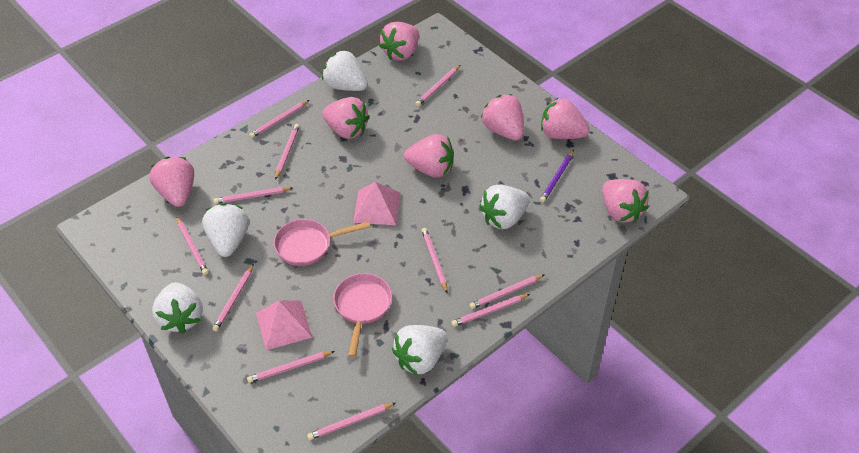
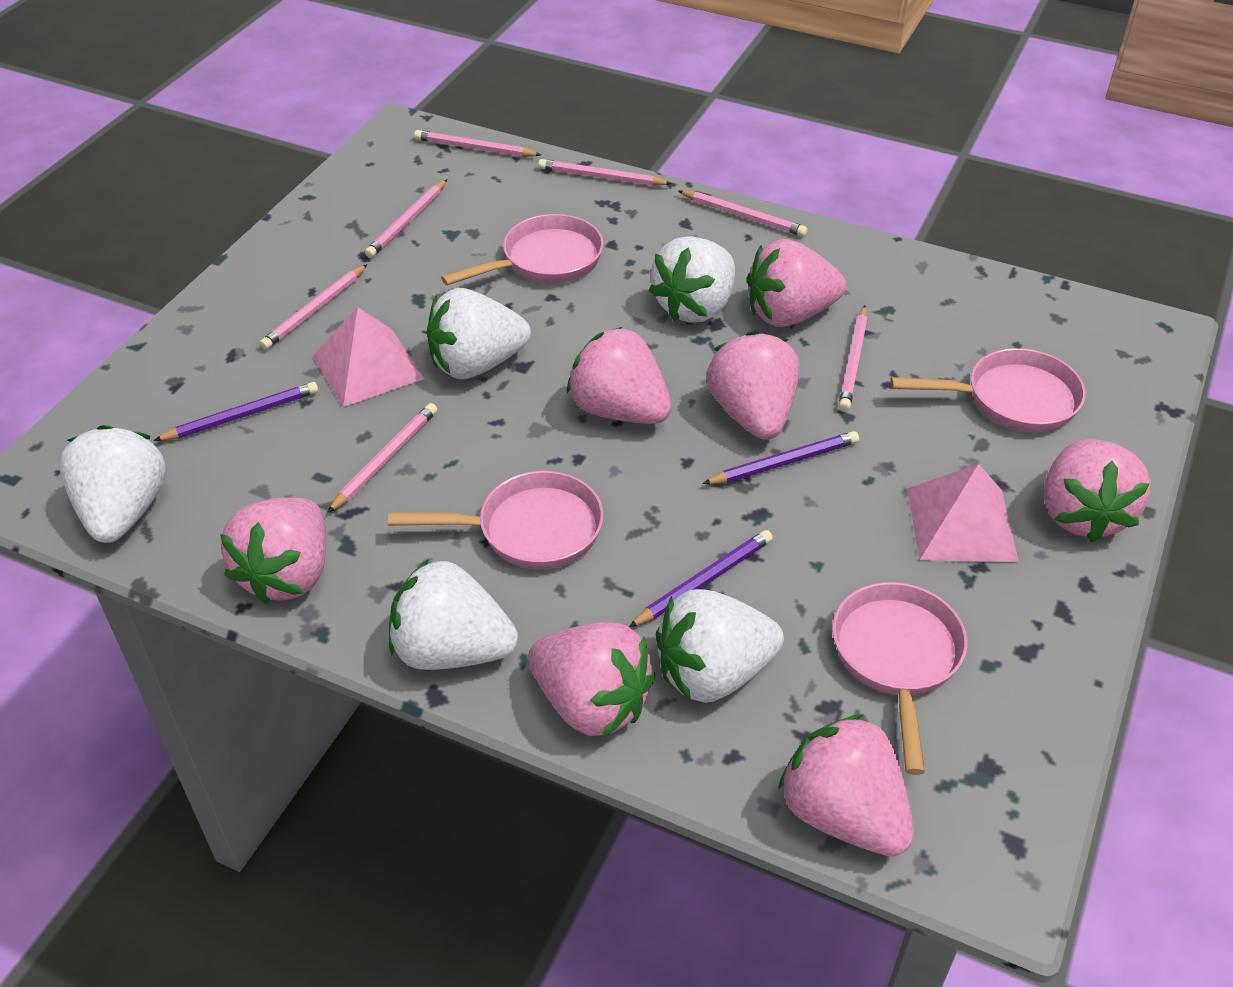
pink pan: 2 -> 4
pink pencil: 11 -> 7
purple pencil: 1 -> 3

